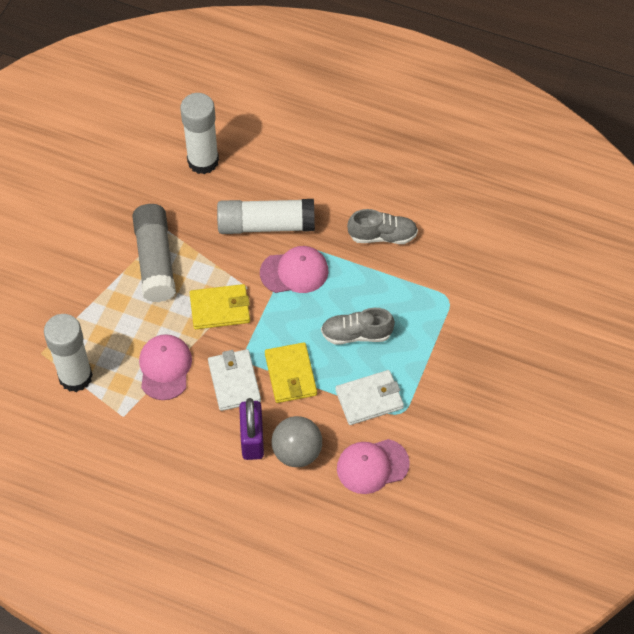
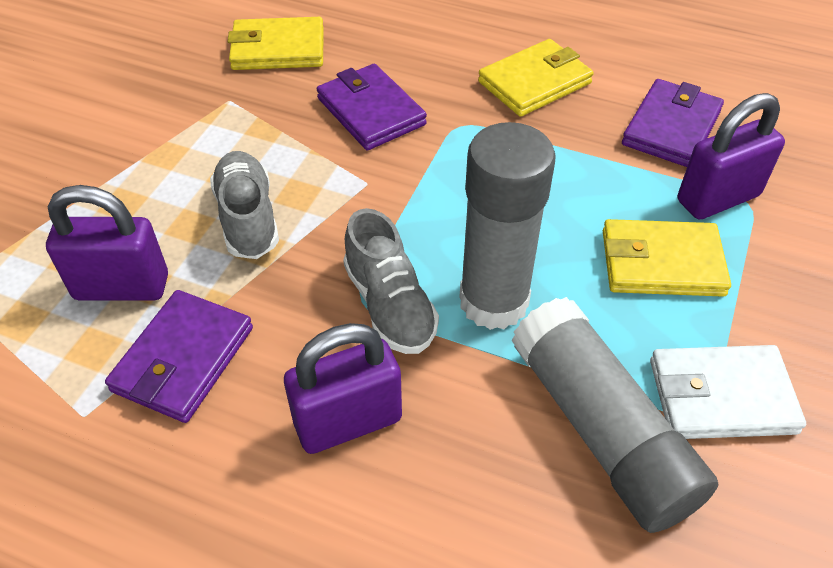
grey ball: 1 -> 0
grey glue stick: 1 -> 2
pink cap: 3 -> 0
purple padlock: 1 -> 3
purple wallet: 0 -> 3
white glue stick: 3 -> 0
white wallet: 2 -> 1
yellow wallet: 2 -> 3

